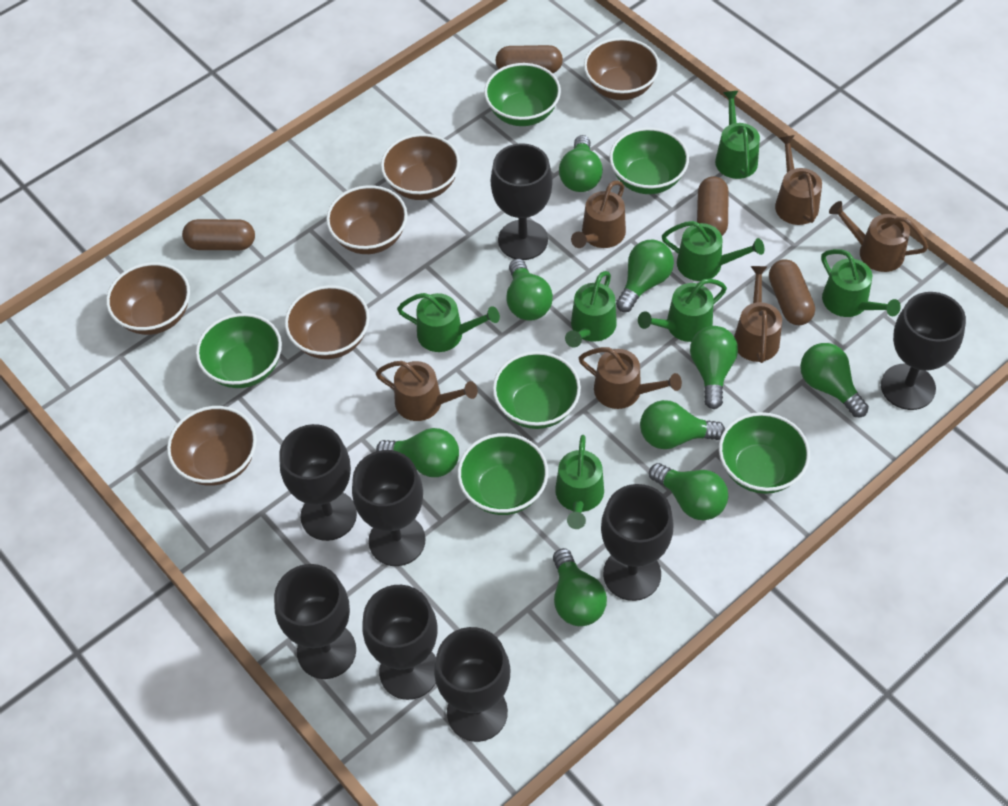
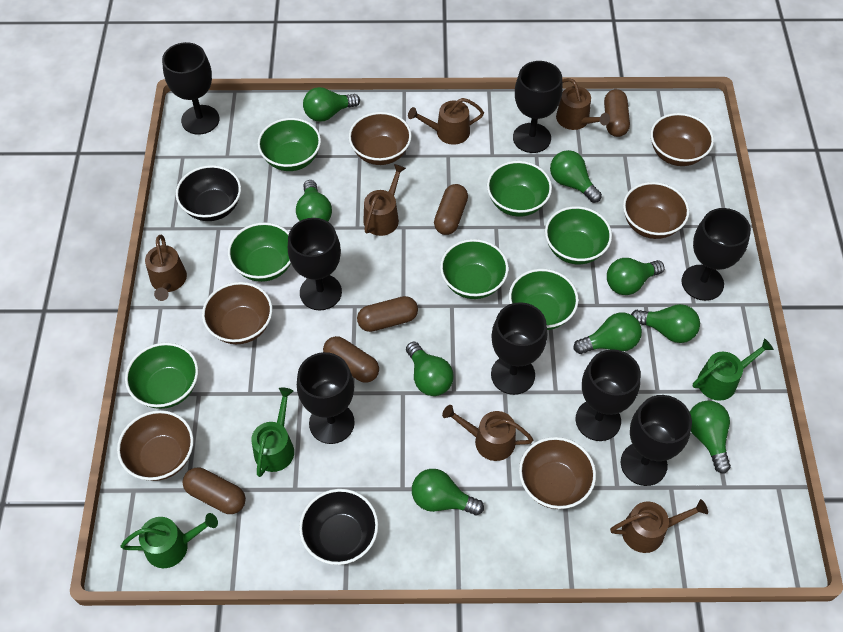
black bowl: 0 -> 2
brown capsule: 4 -> 5
green bowl: 6 -> 7
green watering can: 7 -> 3

